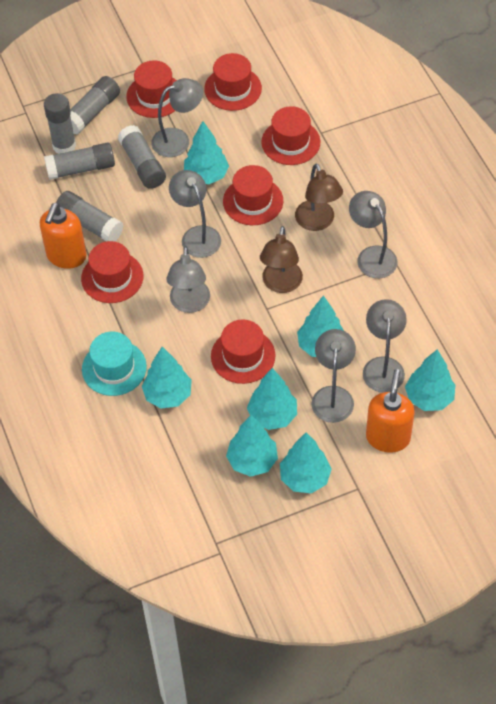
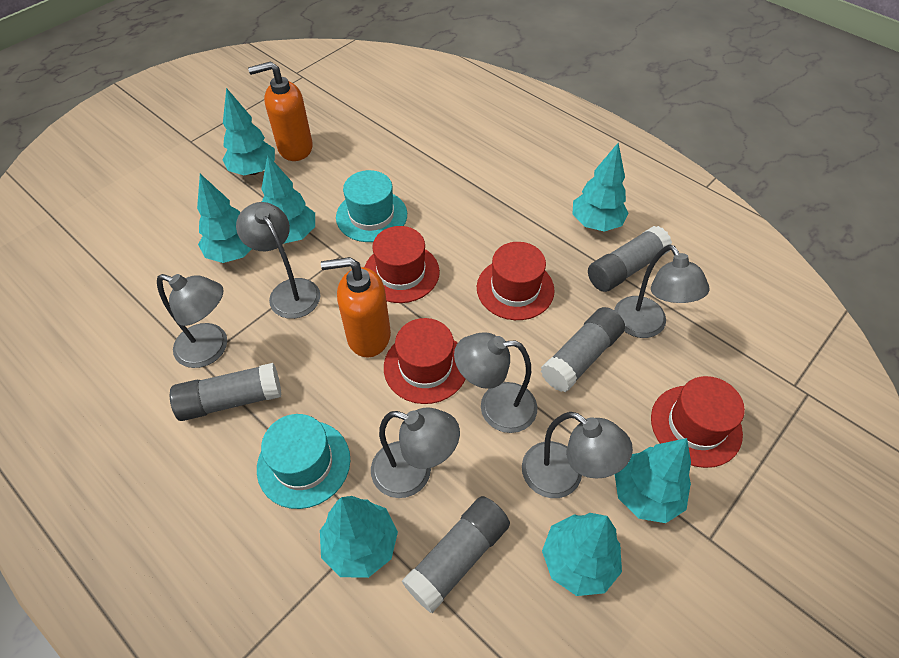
brown lamp: 2 -> 0
grey glue stick: 5 -> 4
red hat: 6 -> 4
turquoise hat: 1 -> 2

